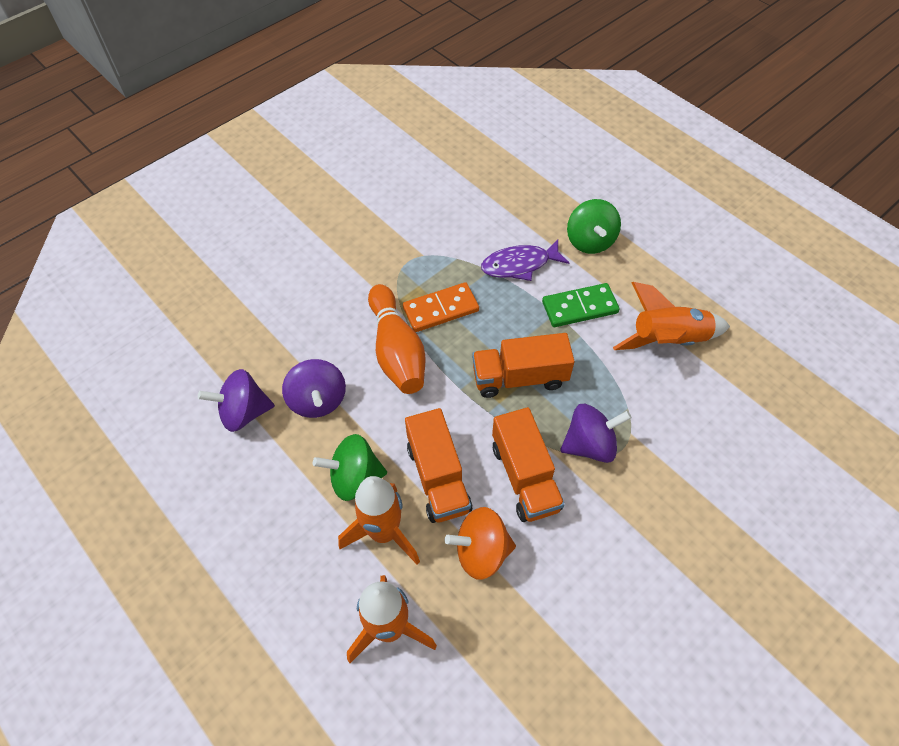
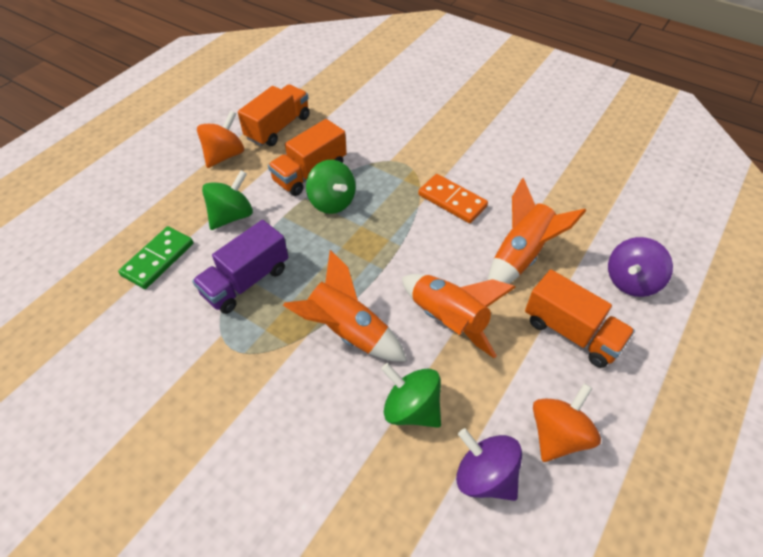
green spinning top: 2 -> 3
orange bowling pin: 1 -> 0
orange spinning top: 1 -> 2
purple fish: 1 -> 0
purple spinning top: 3 -> 2
purple truck: 0 -> 1

